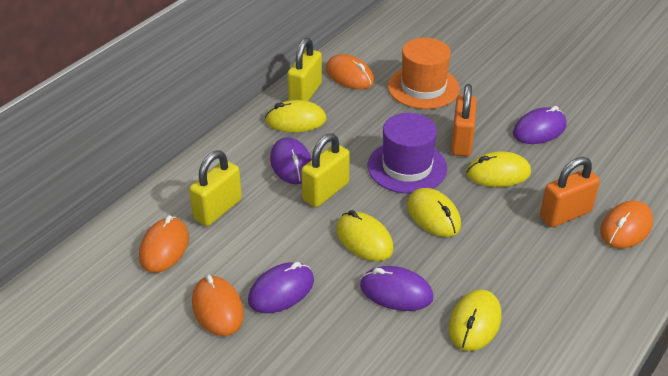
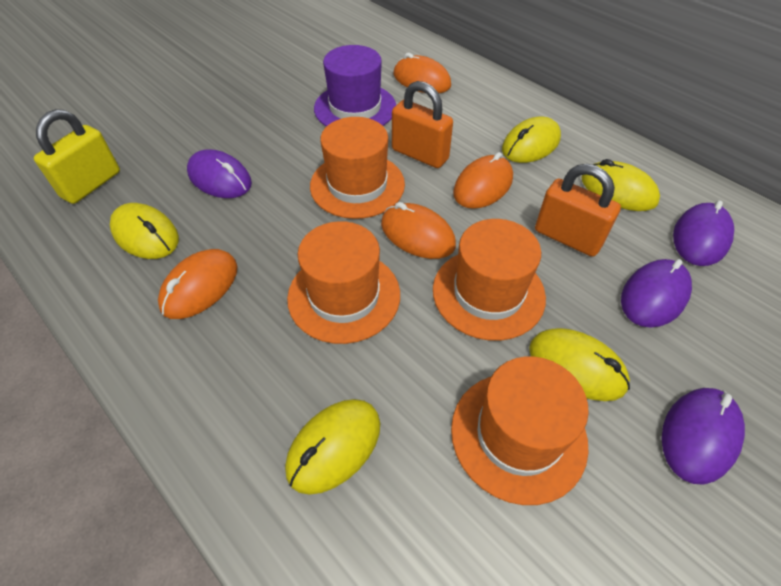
orange hat: 1 -> 4
yellow padlock: 3 -> 1

